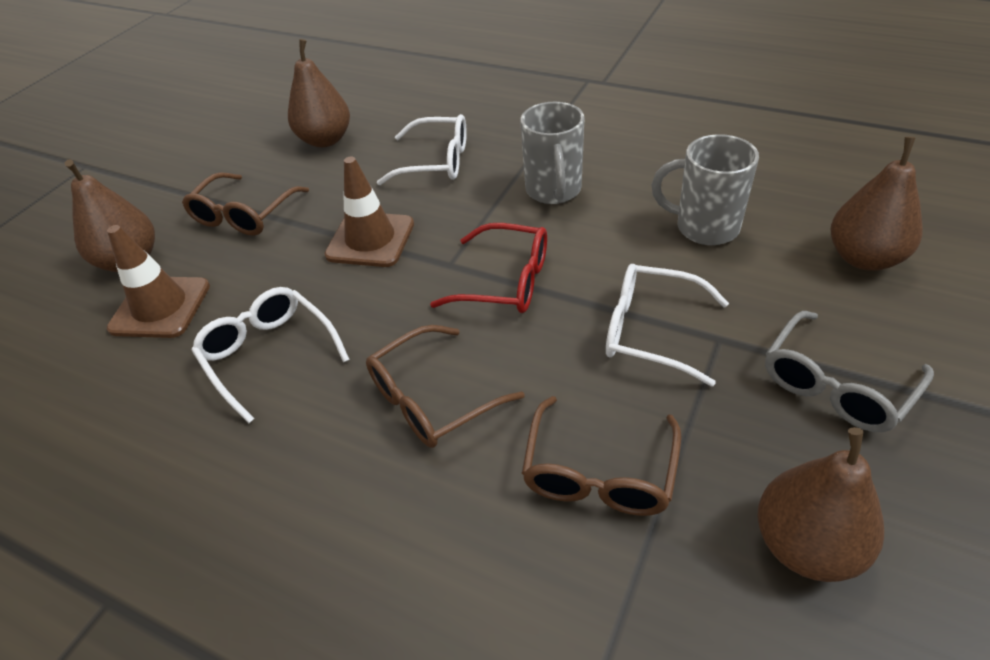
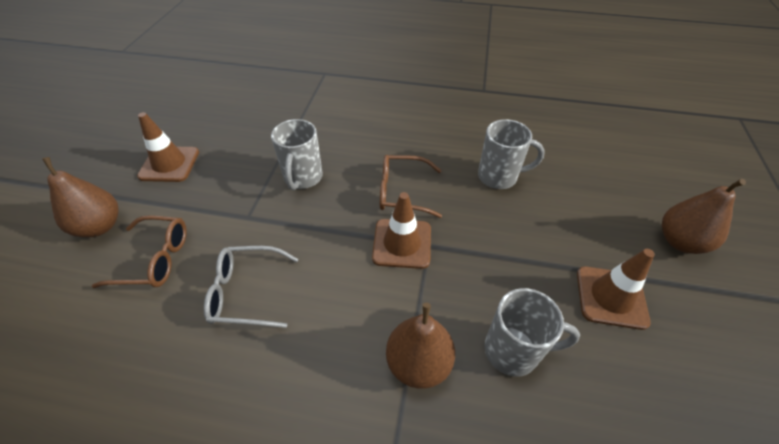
brown glasses: 3 -> 2
brown pear: 4 -> 3
brown traffic cone: 2 -> 3
grey mug: 2 -> 3
red glasses: 1 -> 0
white glasses: 3 -> 0

